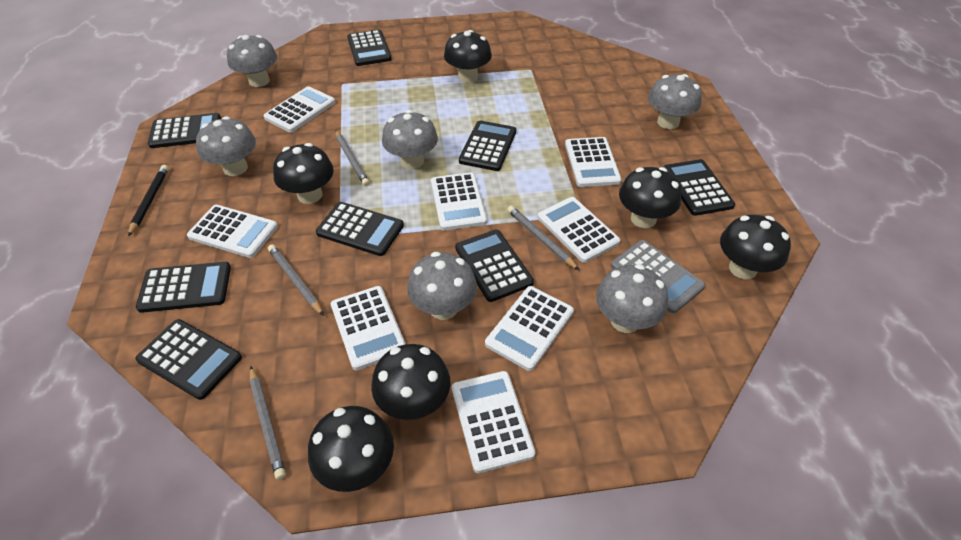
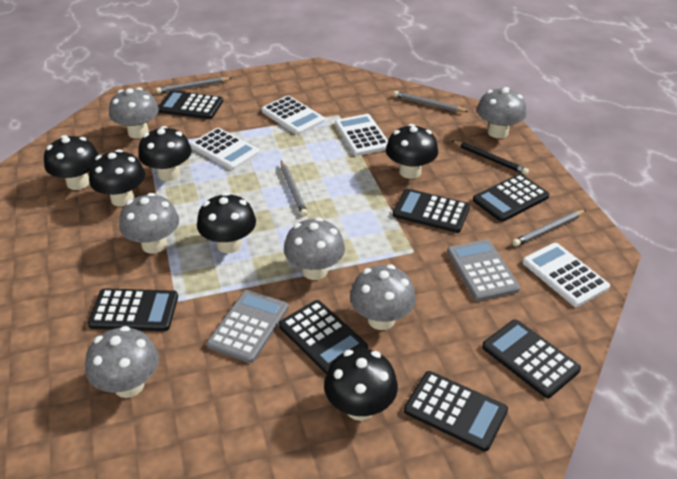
black calculator: 8 -> 7
grey calculator: 1 -> 2
white calculator: 8 -> 4

